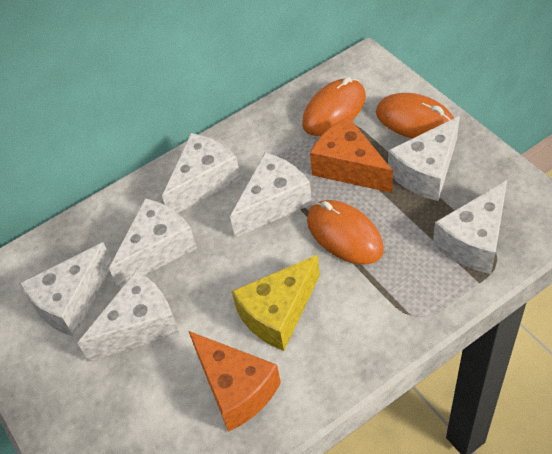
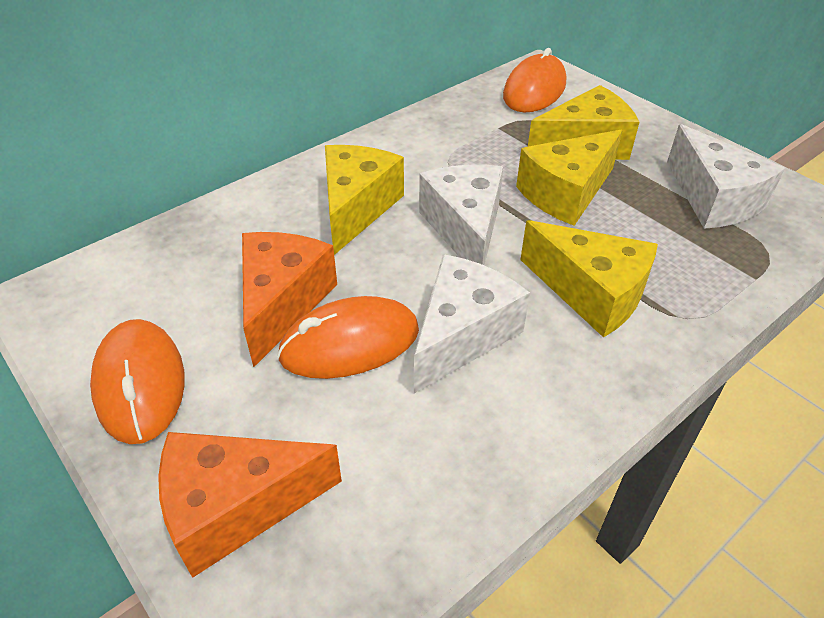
white cheese: 7 -> 3
yellow cheese: 1 -> 4

